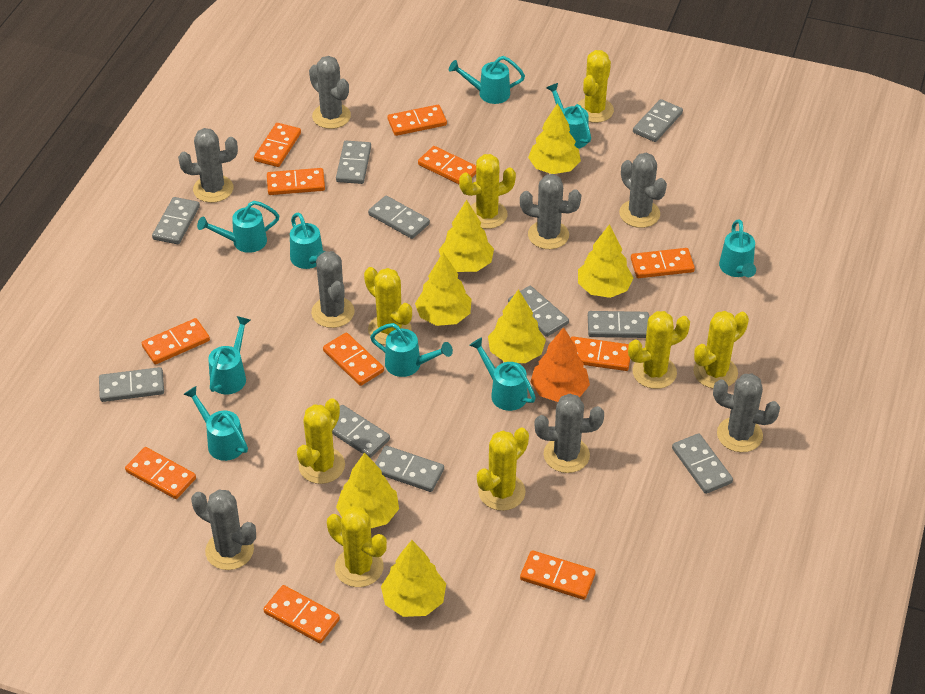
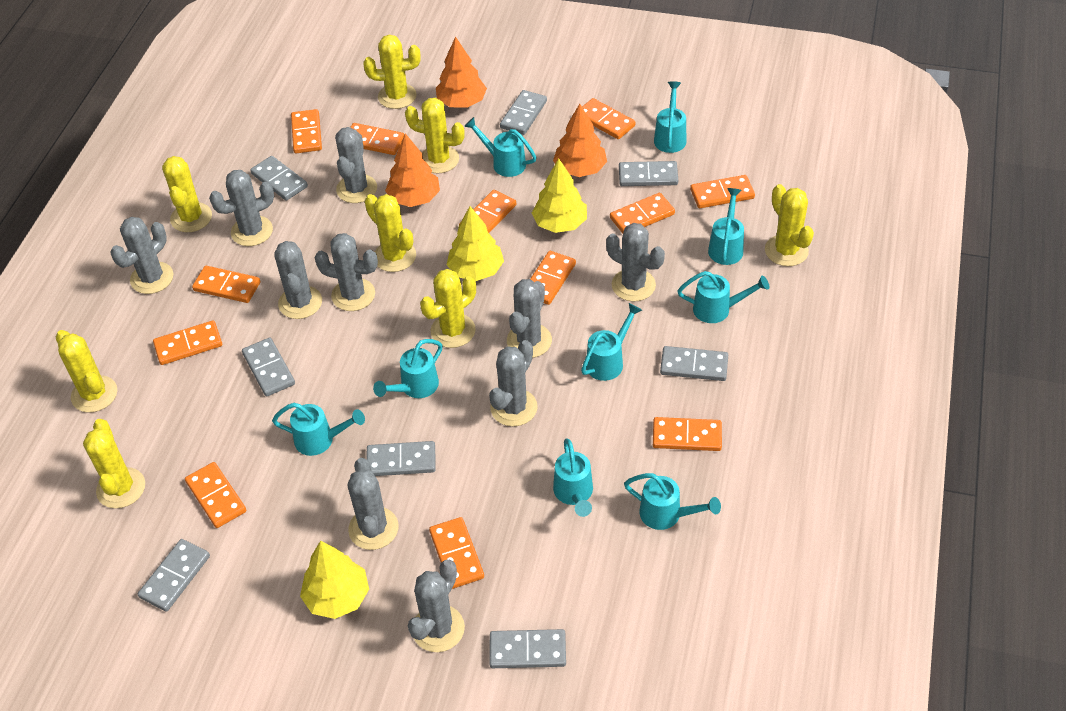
grey cactus: 8 -> 10
grey domino: 10 -> 8
orange domino: 11 -> 12
orange tree: 1 -> 3
yellow tree: 7 -> 3

